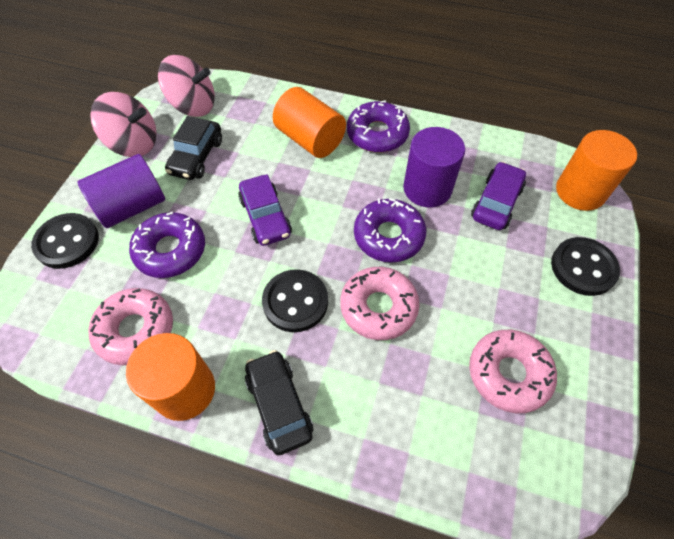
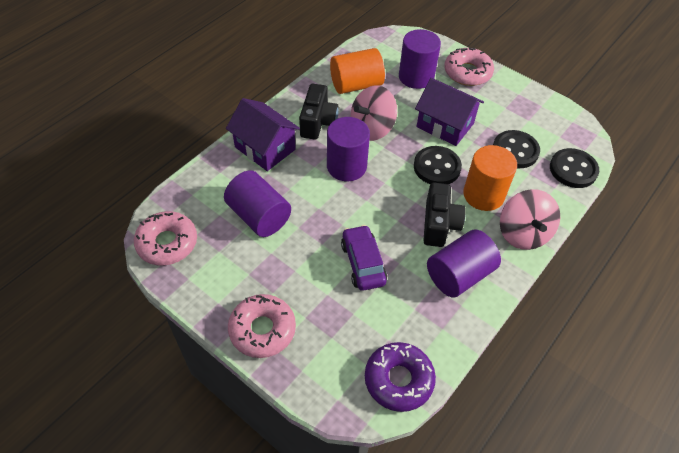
black camera: 0 -> 2
black car: 2 -> 0
orange cylinder: 3 -> 2
purple car: 2 -> 1
purple cylinder: 2 -> 4
purple donut: 3 -> 1
purple house: 0 -> 2

